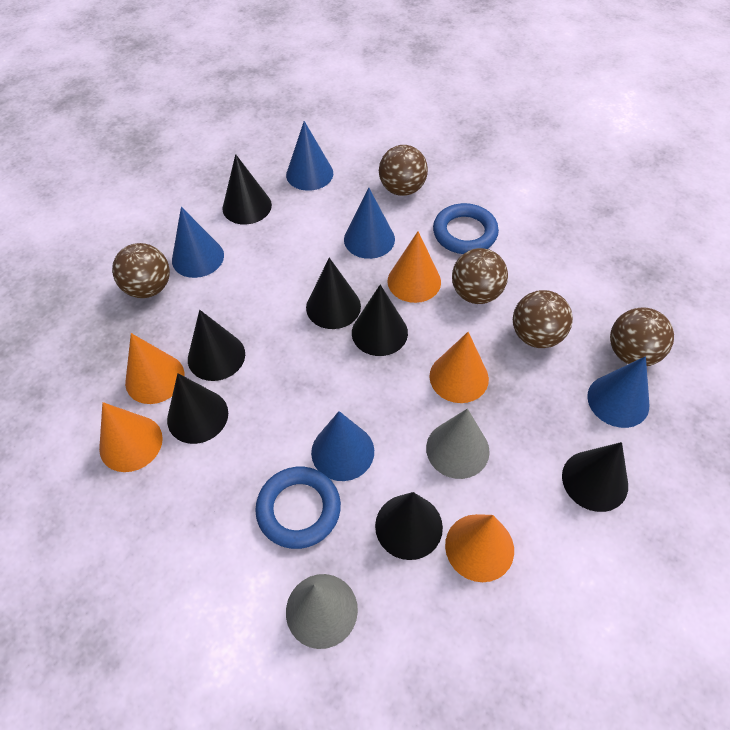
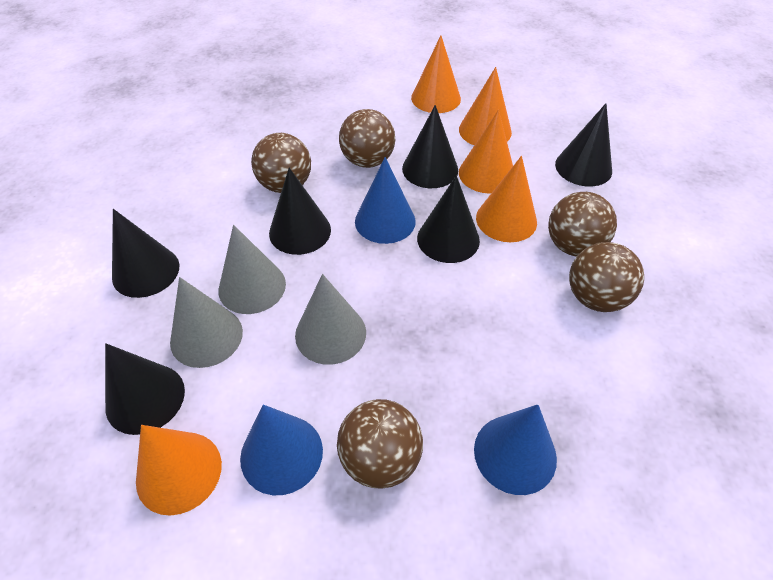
black cone: 7 -> 6
blue cone: 5 -> 3
blue ring: 2 -> 0
grey cone: 2 -> 3

